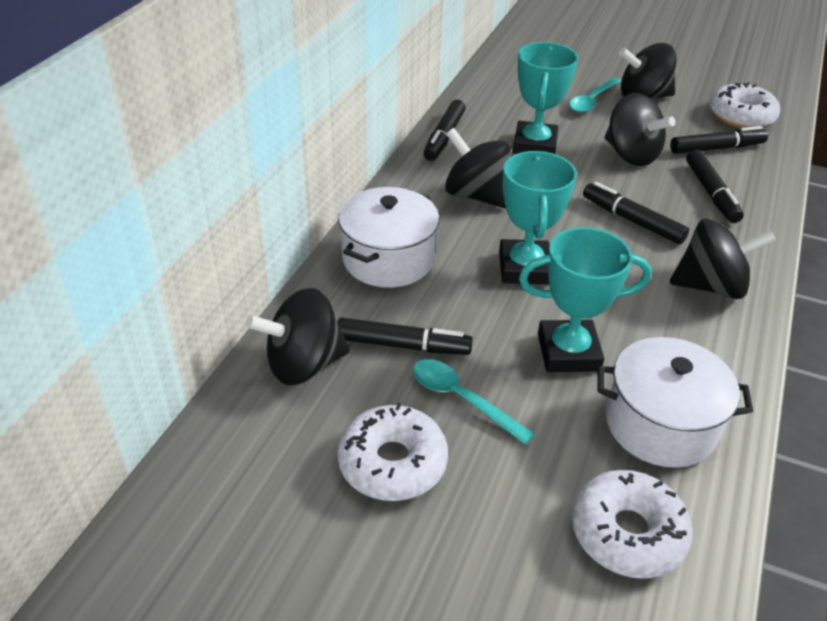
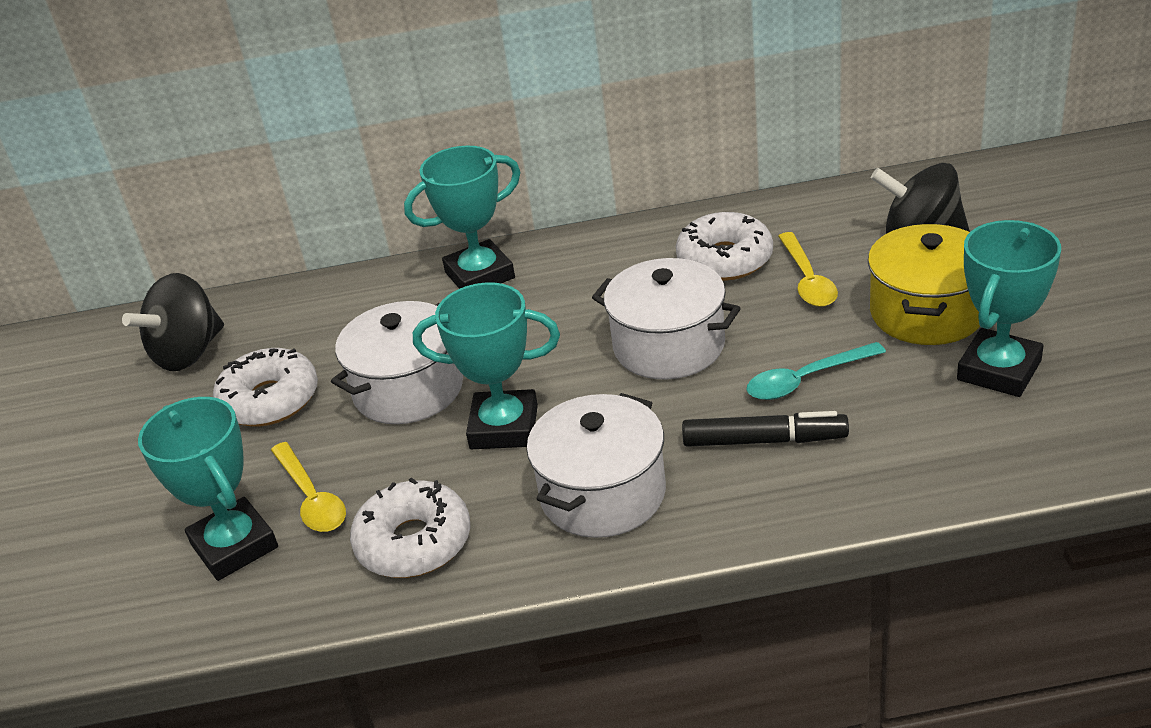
black marker: 5 -> 1
black spinning top: 5 -> 2
turquoise spoon: 2 -> 1
turquoise trophy: 3 -> 4
white pot: 2 -> 3
yellow pot: 0 -> 1
yellow spoon: 0 -> 2

